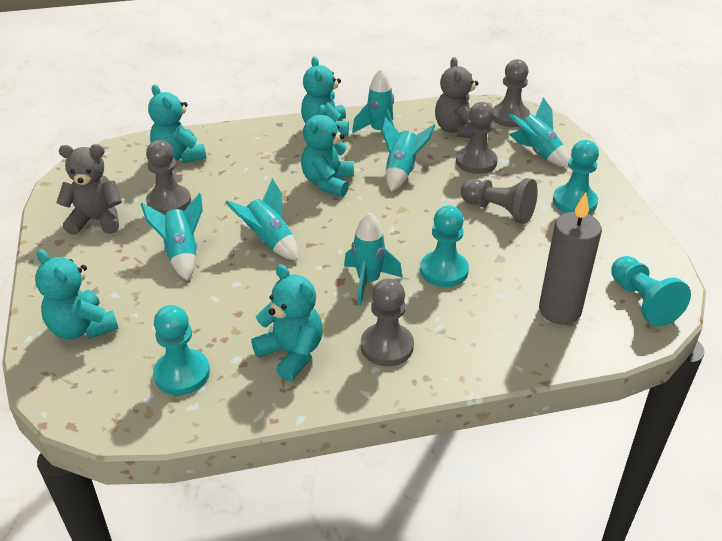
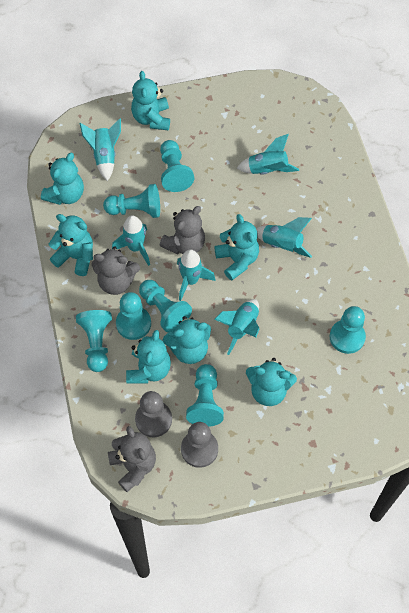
grey candle: 1 -> 0
grey pawn: 5 -> 2
grey teddy bear: 2 -> 3
turquoise pawn: 4 -> 7
turquoise teddy bear: 5 -> 7

